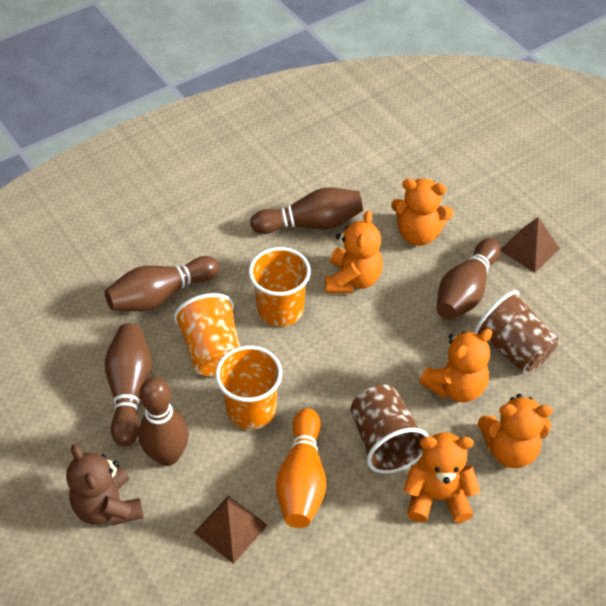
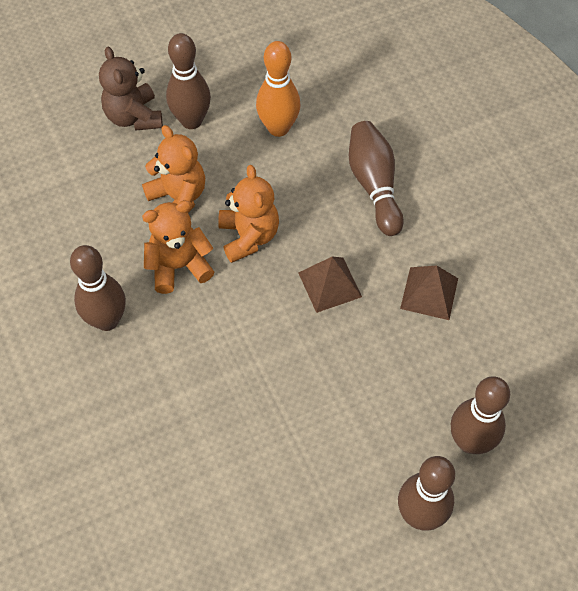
brown cup: 2 -> 0
orange cup: 3 -> 0
orange teddy bear: 5 -> 3

